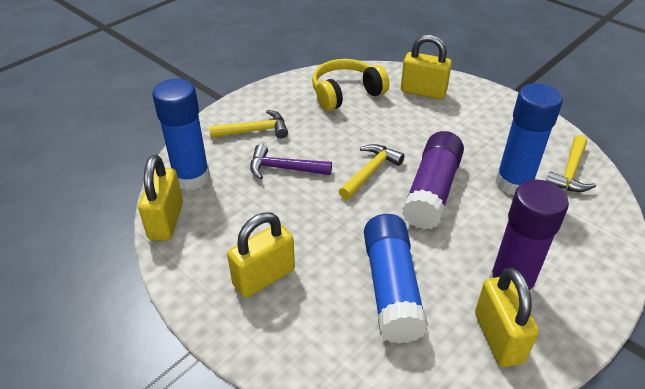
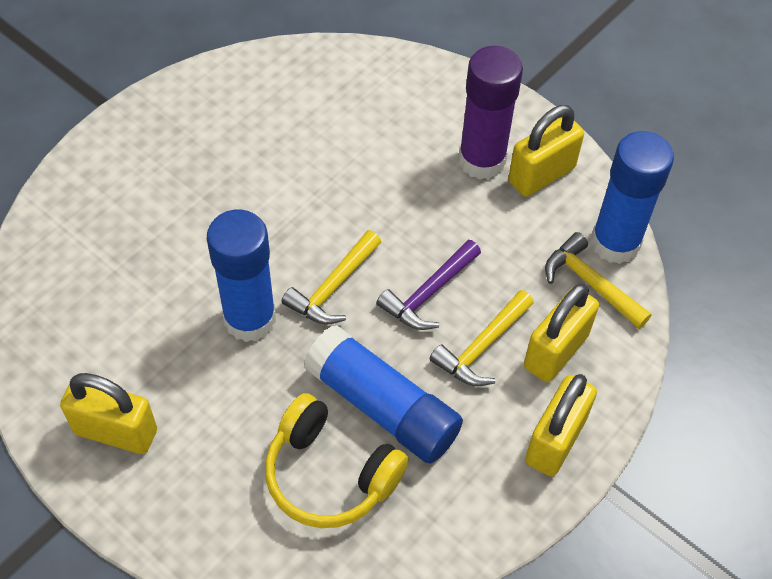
purple glue stick: 2 -> 1

